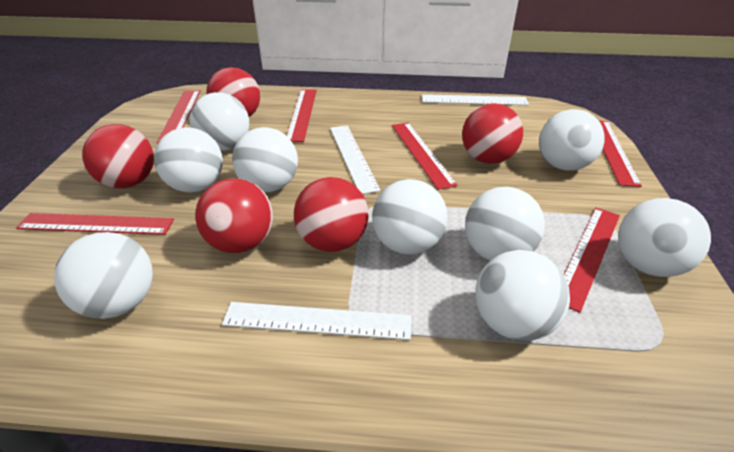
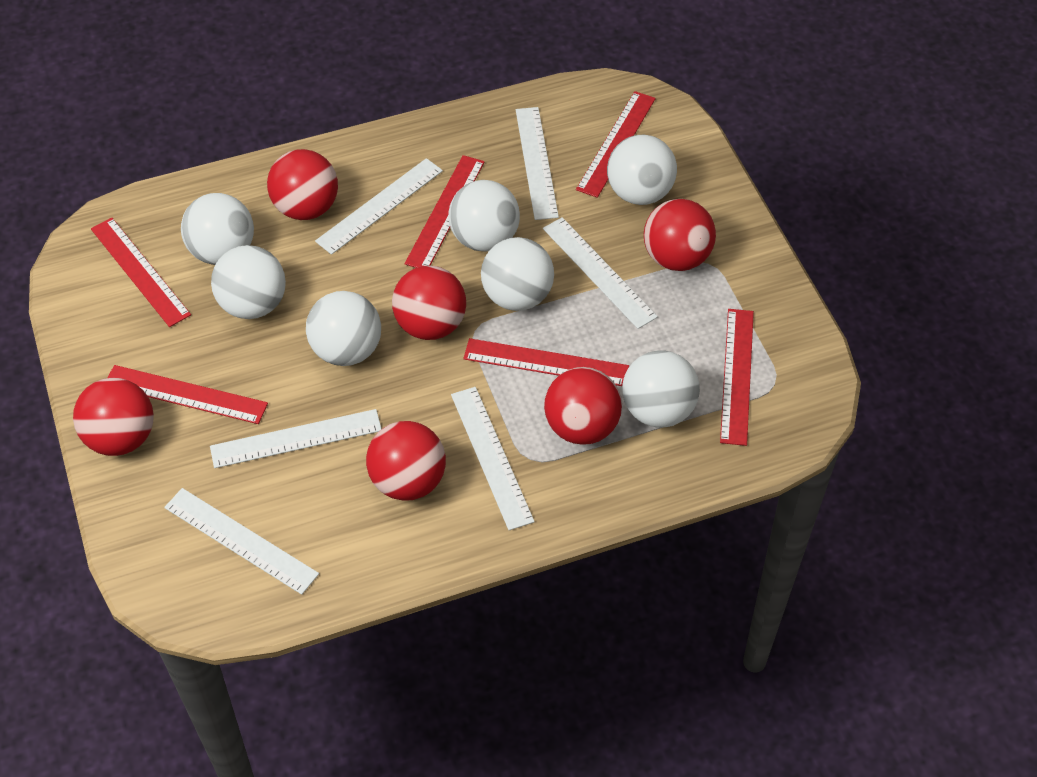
red ball: 5 -> 6
white ball: 9 -> 7
white ruler: 3 -> 6

